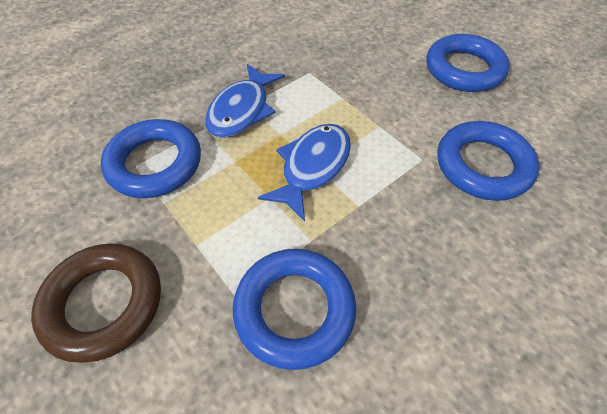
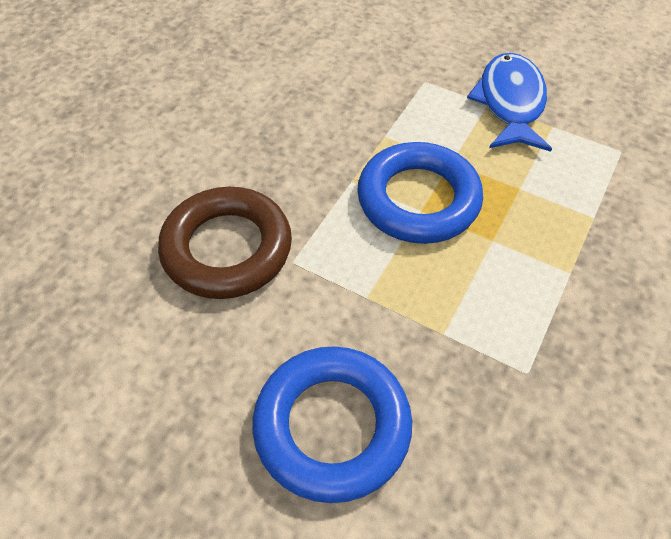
blue fish: 2 -> 1
blue ring: 4 -> 2

